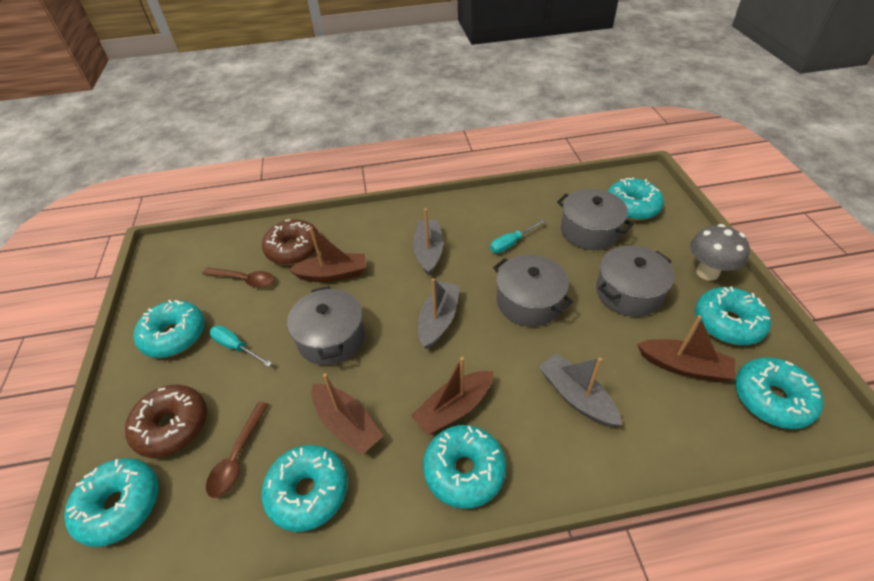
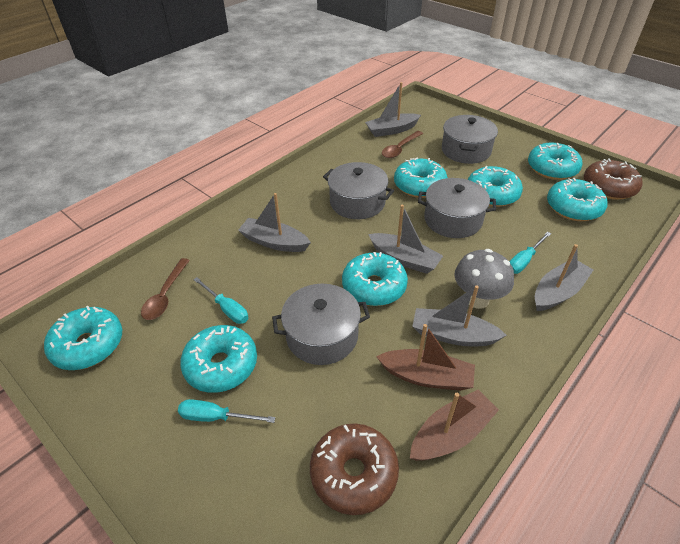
brown boat: 4 -> 2
grey boat: 3 -> 5
turquoise screwdriver: 2 -> 3

